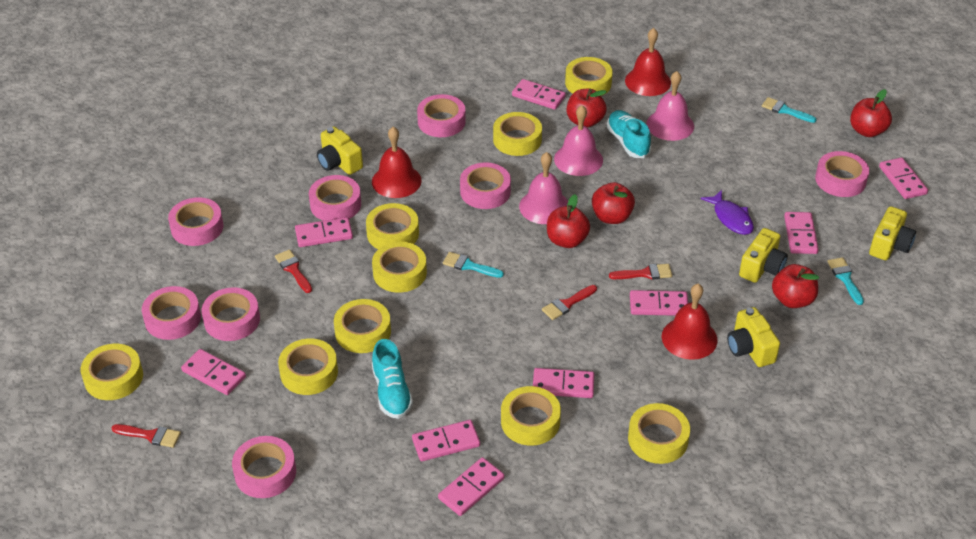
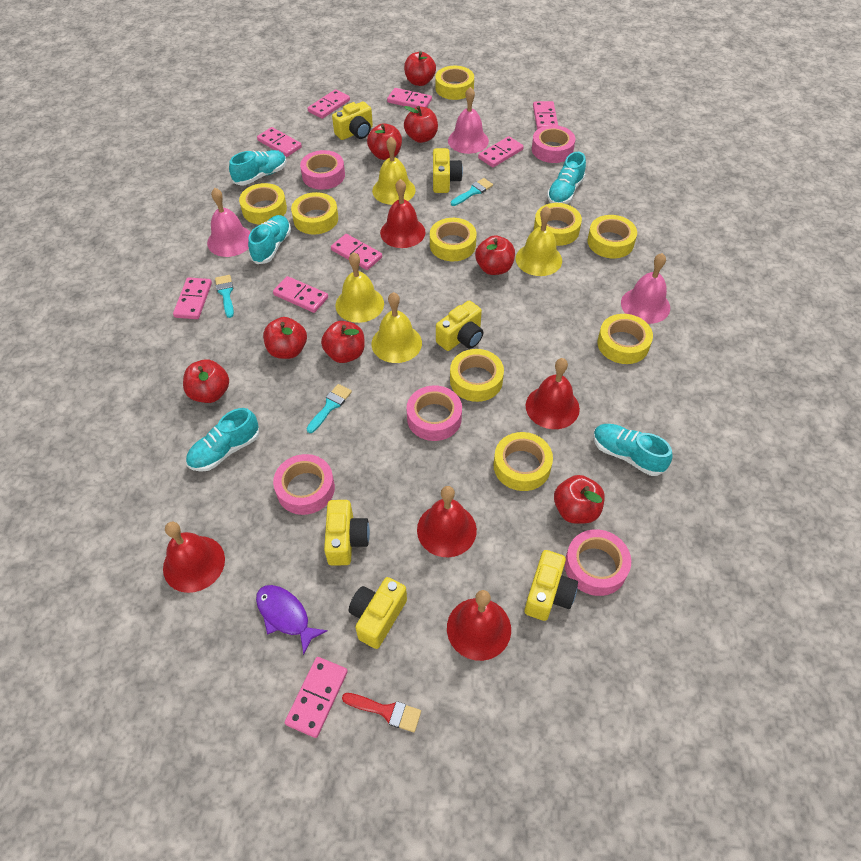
pink tape: 8 -> 5
red apple: 5 -> 8
red bell: 3 -> 5
red brush: 4 -> 1
turquoise shoe: 2 -> 5
yellow bell: 0 -> 4
yellow camera: 4 -> 6

